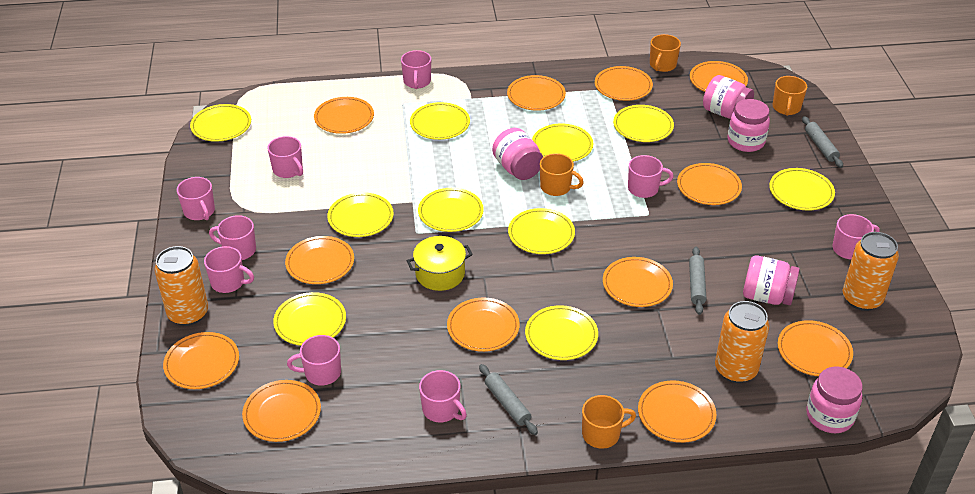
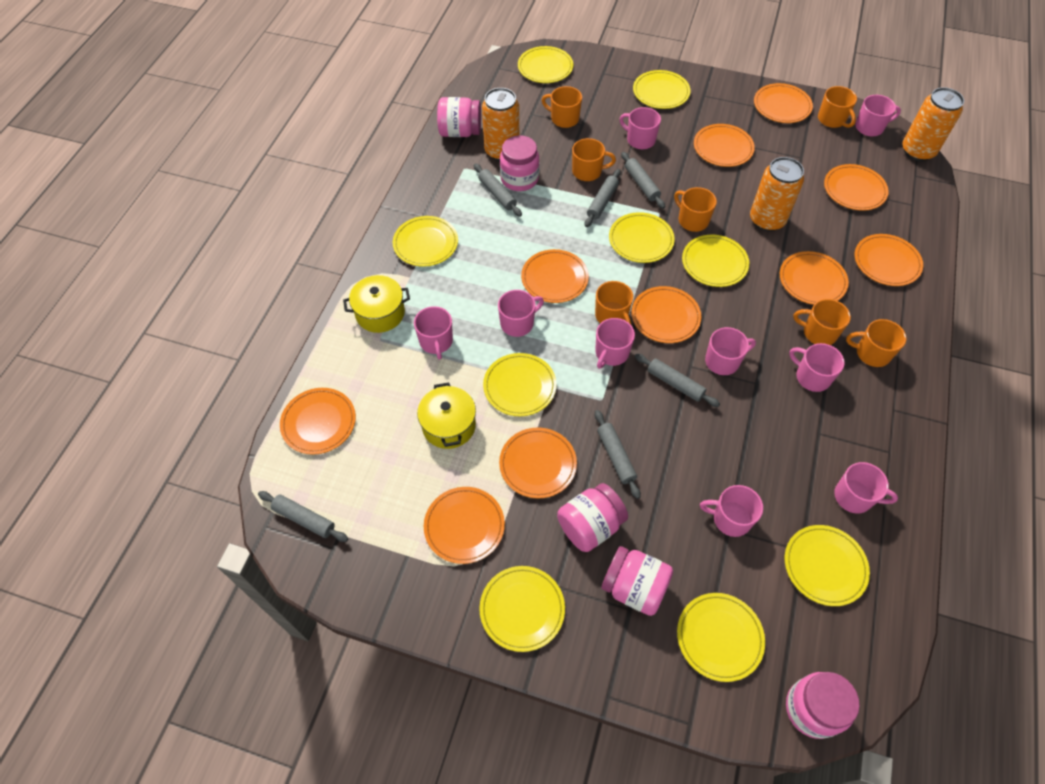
grey rolling pin: 3 -> 6
orange mug: 4 -> 7
orange plate: 12 -> 10
yellow plate: 10 -> 9
yellow pot: 1 -> 2

